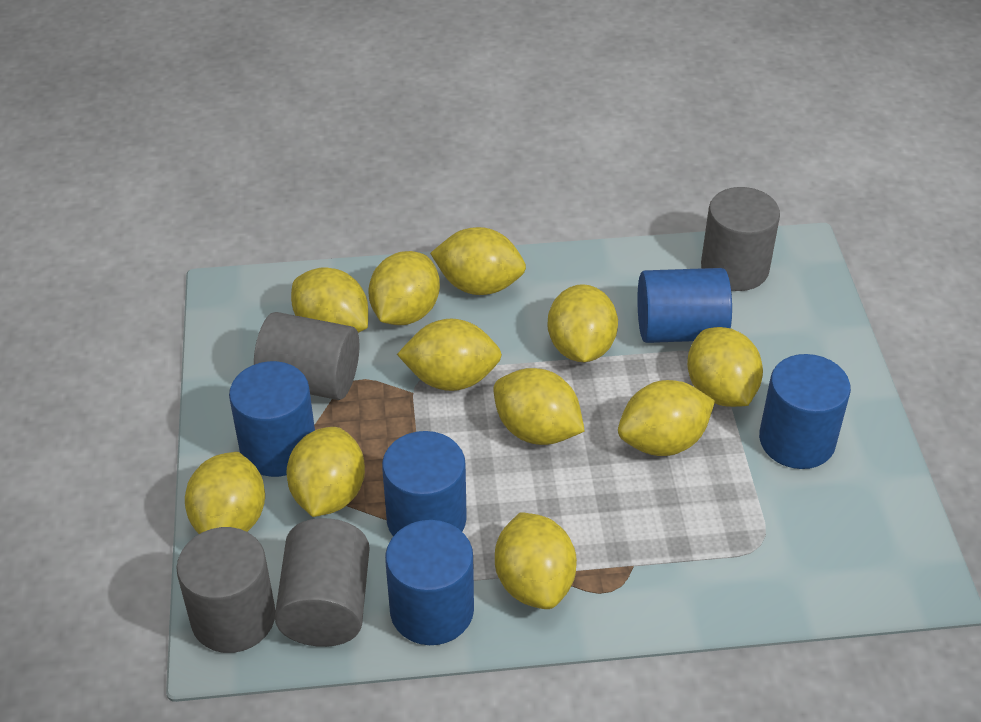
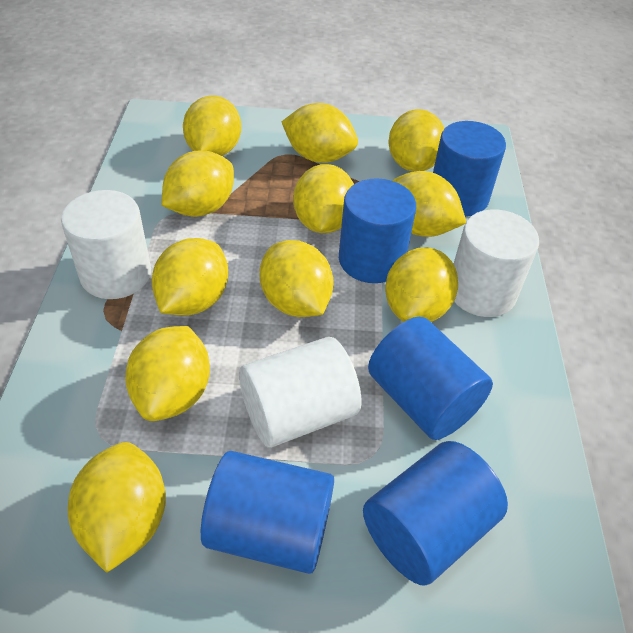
grey cylinder: 4 -> 0
white cylinder: 0 -> 3

